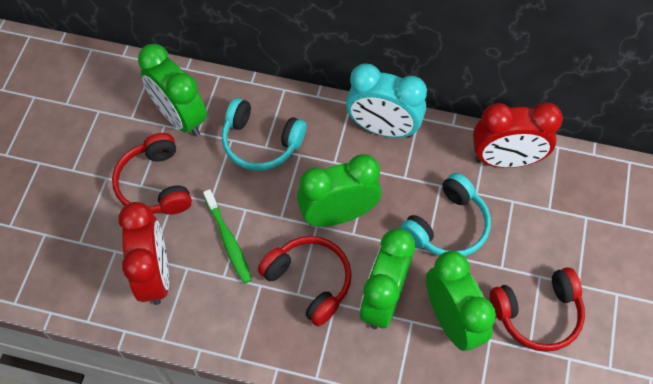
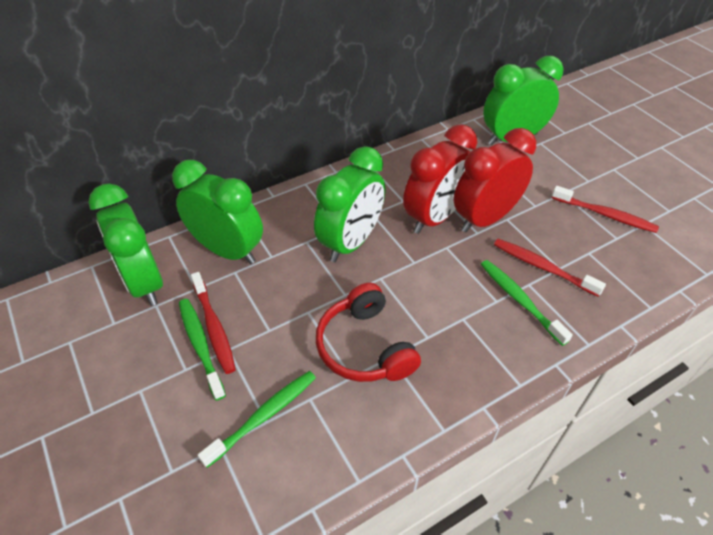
green toothbrush: 1 -> 3
red headphones: 3 -> 1
red toothbrush: 0 -> 3
turquoise clock: 1 -> 0
turquoise headphones: 2 -> 0

